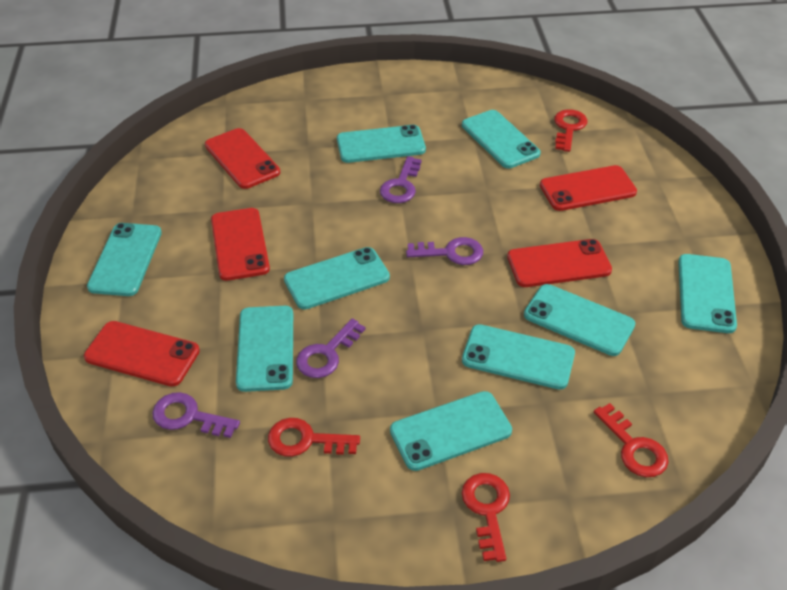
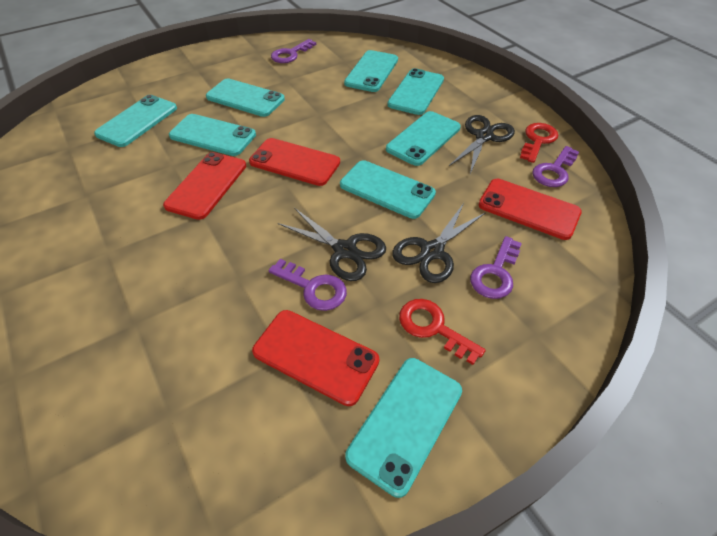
black scissors: 0 -> 3
red key: 4 -> 2
red phone: 5 -> 4
turquoise phone: 9 -> 8

